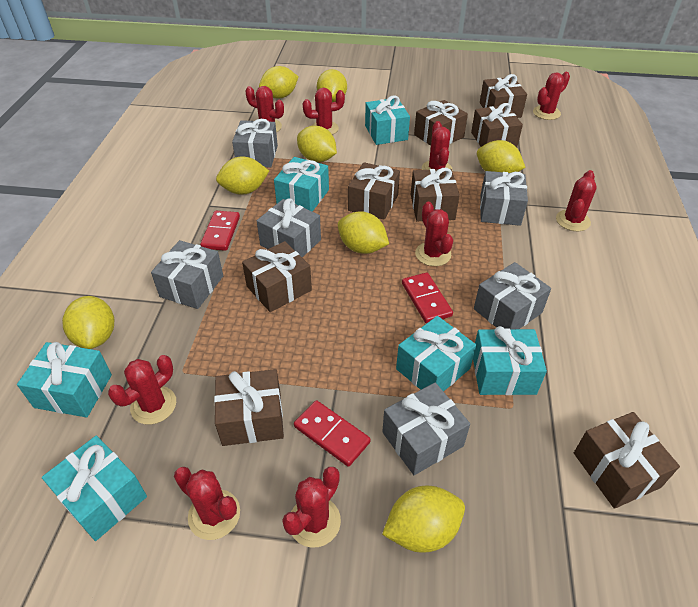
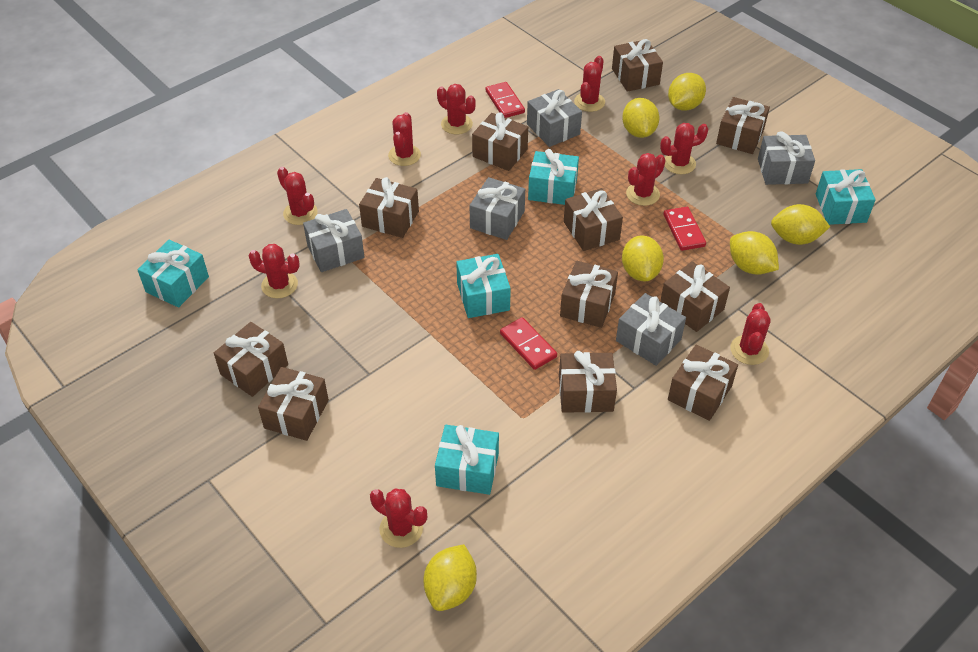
brown gift: 8 -> 11
grey gift: 6 -> 5
turquoise gift: 6 -> 5
yellow lemon: 8 -> 6

